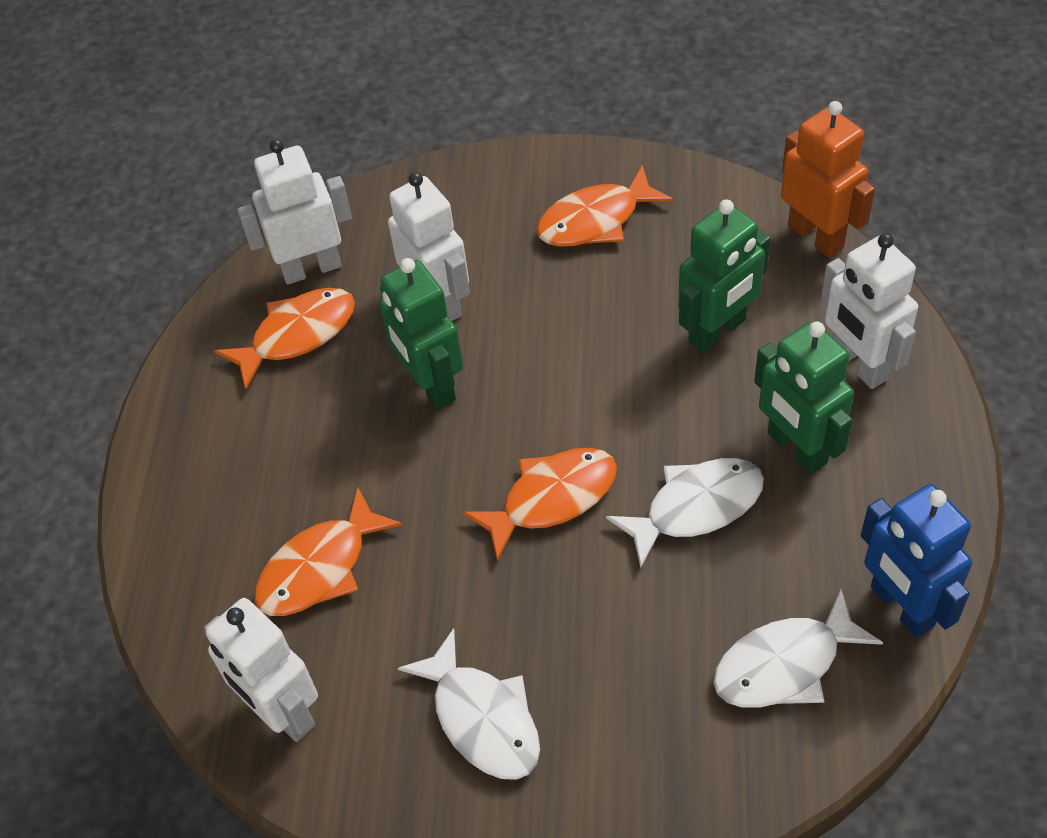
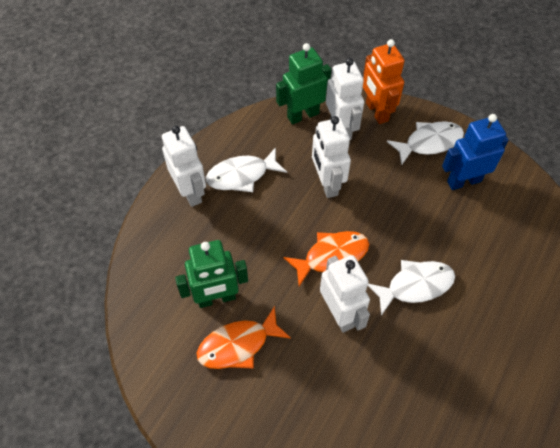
green robot: 3 -> 2
orange fish: 4 -> 2

